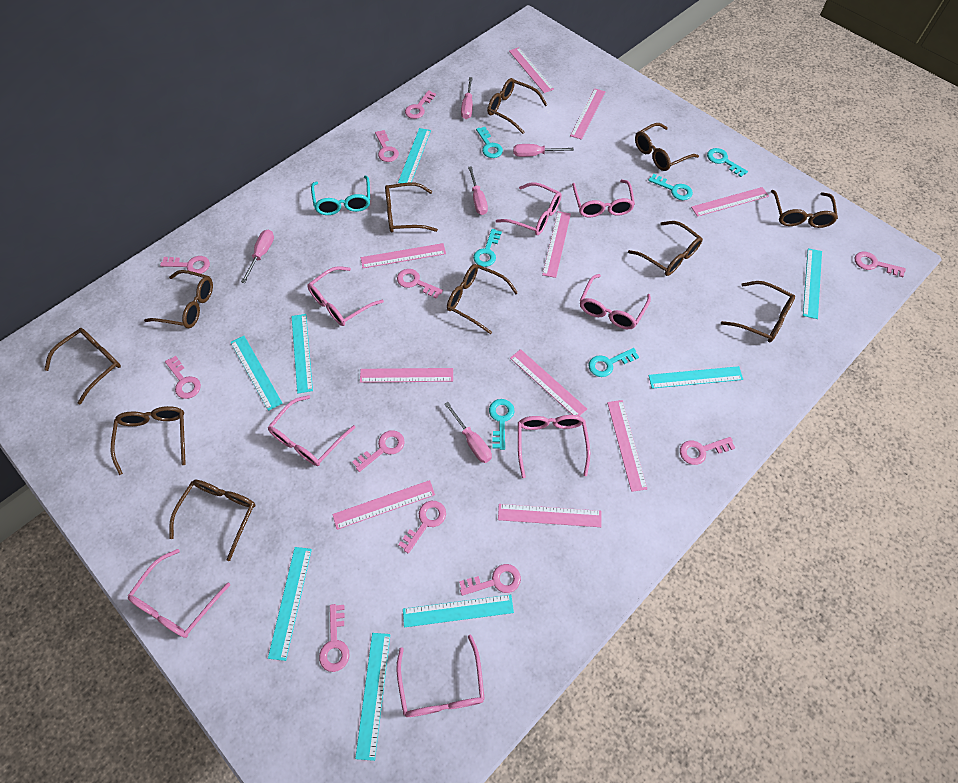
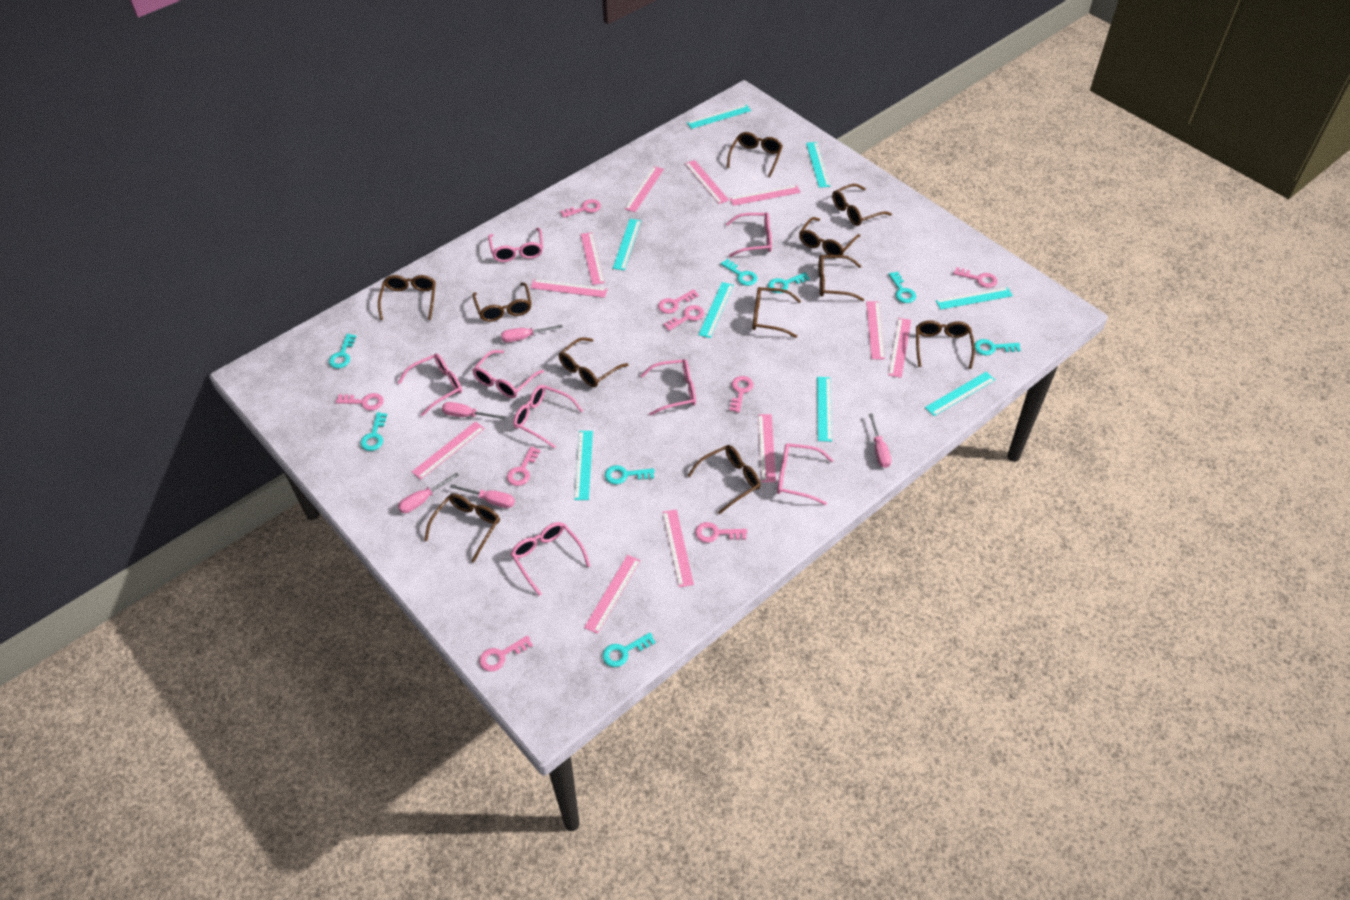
pink key: 11 -> 9
pink ruler: 10 -> 11
turquoise glasses: 1 -> 0
turquoise key: 6 -> 8

